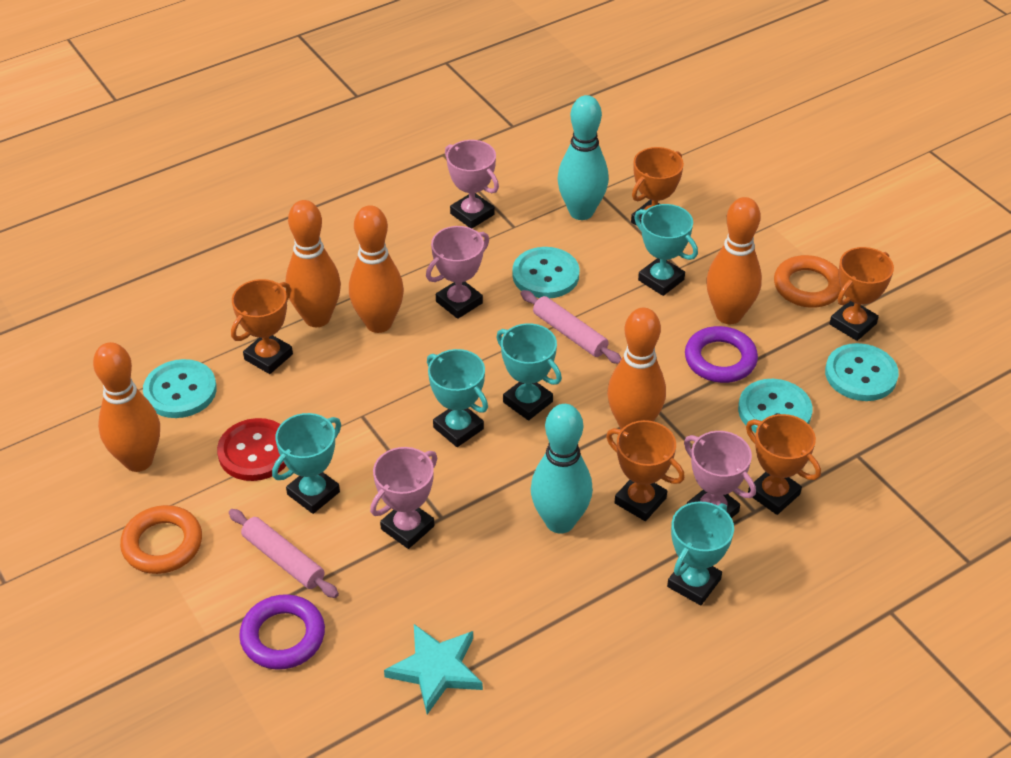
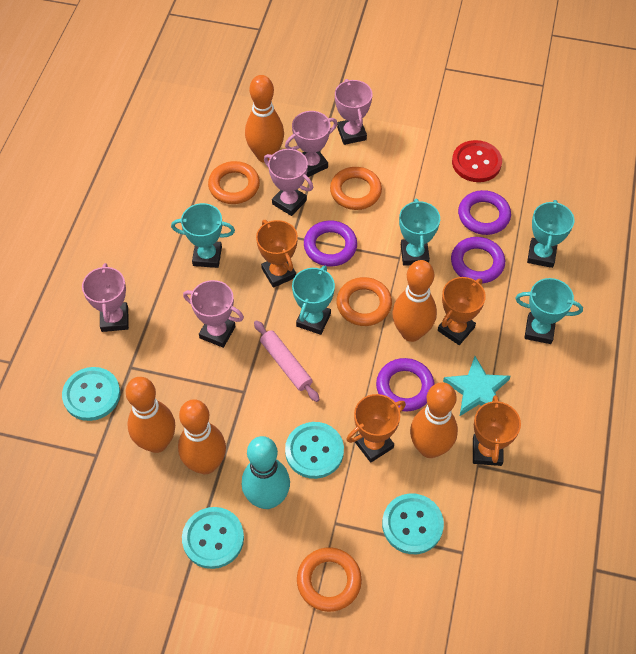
orange ring: 2 -> 4
orange trophy: 5 -> 4
pink rolling pin: 2 -> 1
pink trophy: 4 -> 5
purple ring: 2 -> 4
turquoise bowling pin: 2 -> 1

